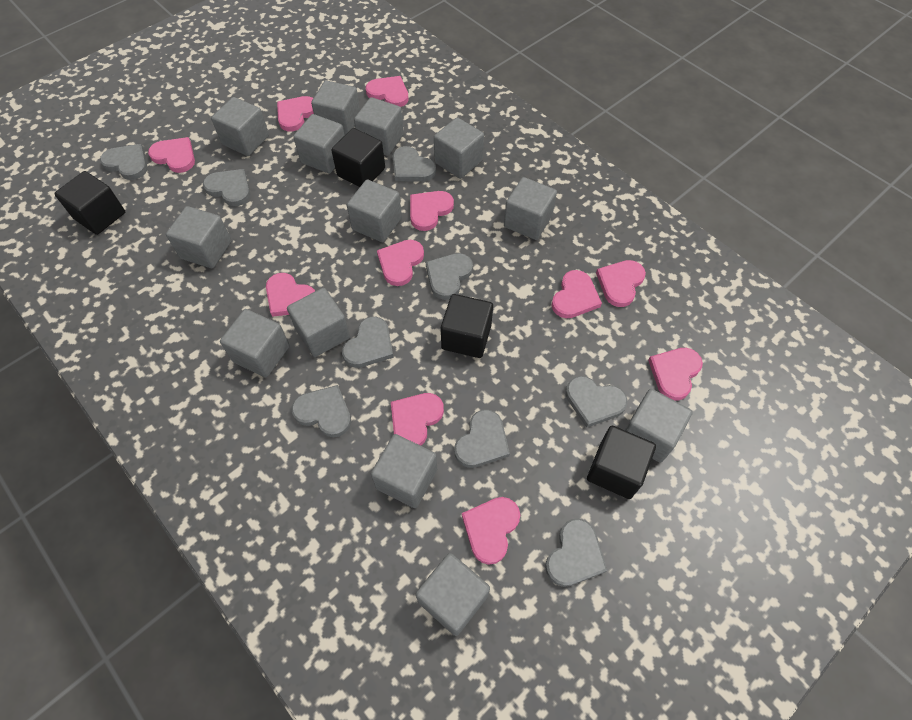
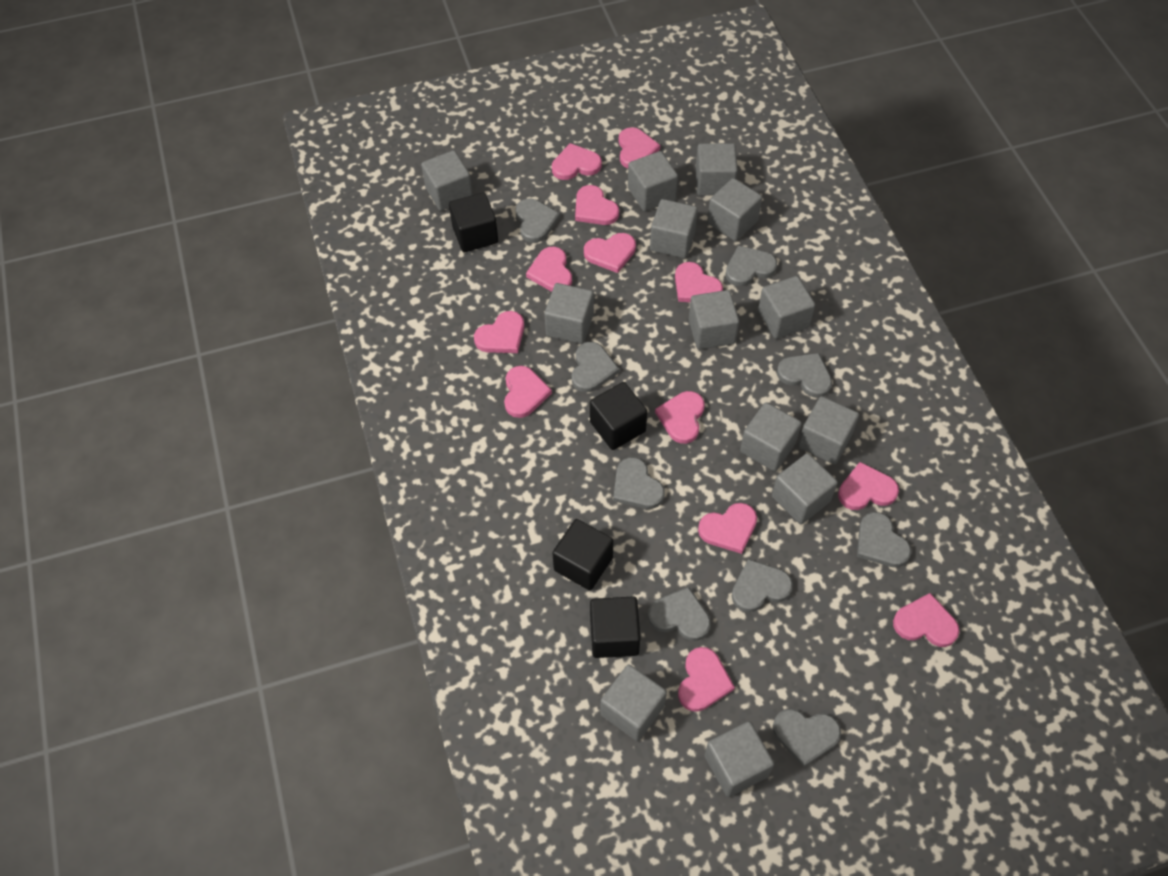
pink heart: 11 -> 13

